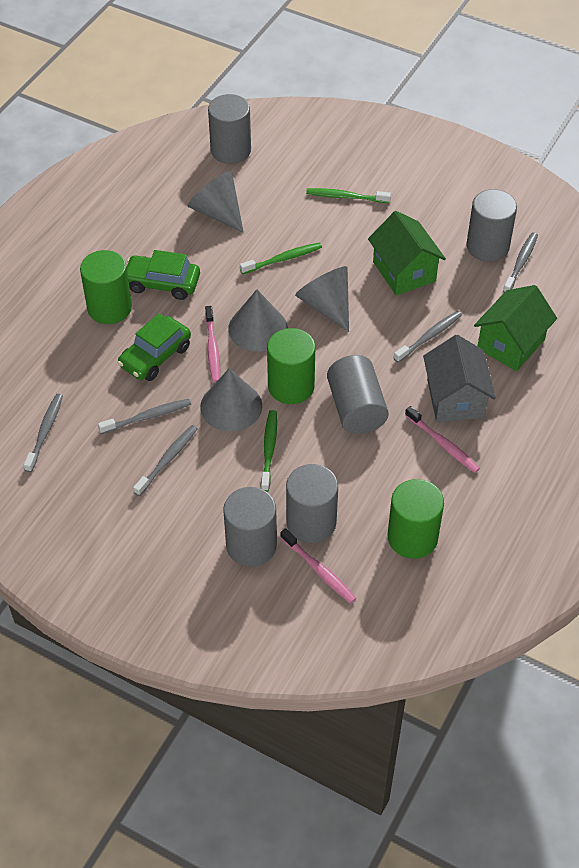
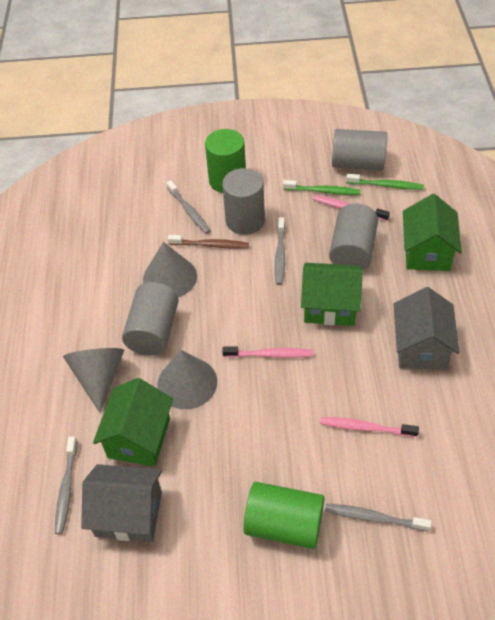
brown toothbrush: 0 -> 1
green car: 2 -> 0
green cylinder: 3 -> 2
green house: 2 -> 3
green toothbrush: 3 -> 2
grey cone: 4 -> 3
grey cylinder: 5 -> 4
grey house: 1 -> 2
grey toothbrush: 5 -> 4

